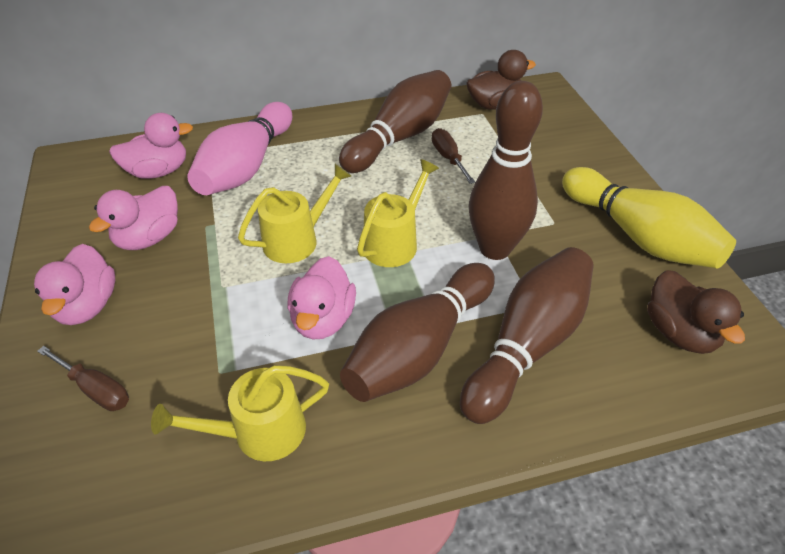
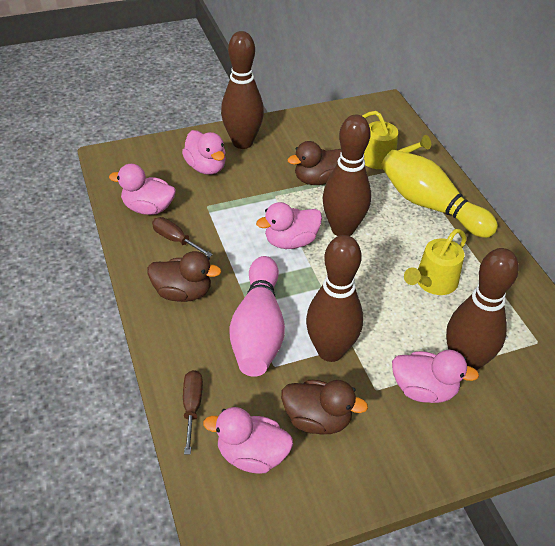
brown duck: 2 -> 3
pink duck: 4 -> 5
yellow watering can: 3 -> 2

